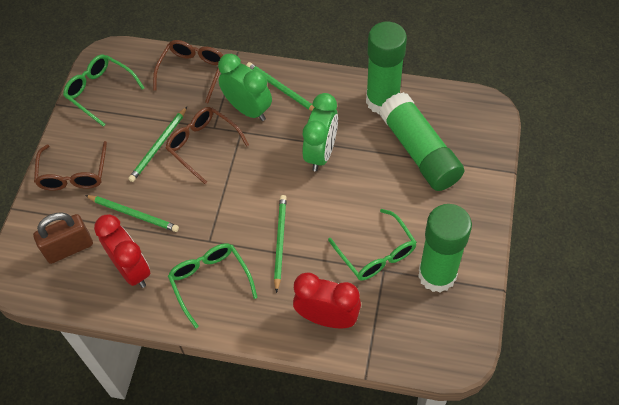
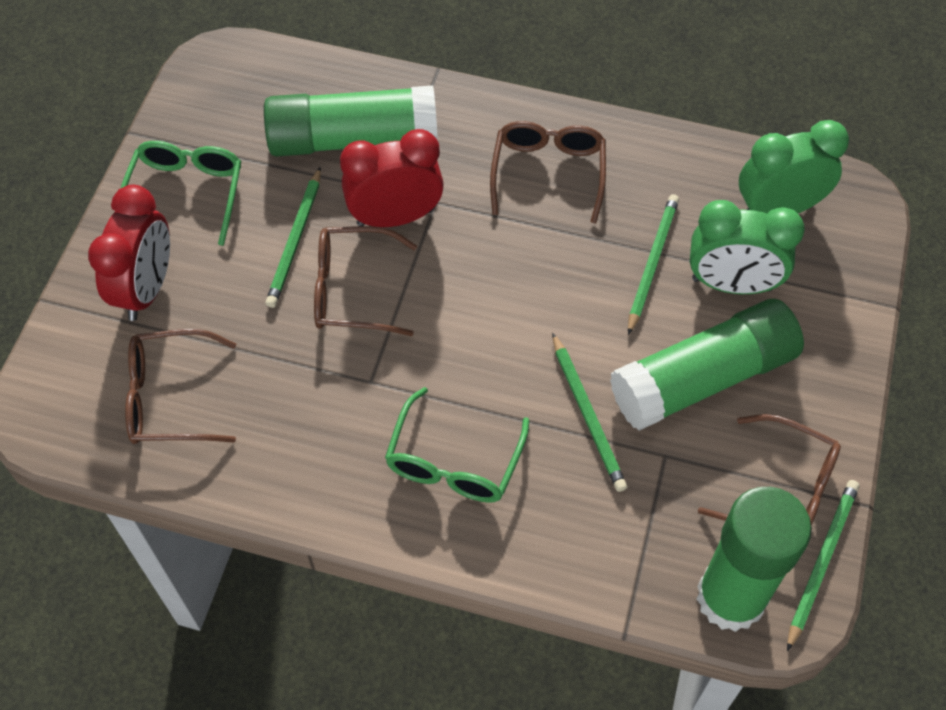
brown glasses: 3 -> 4
brown padlock: 1 -> 0
green glasses: 3 -> 2

